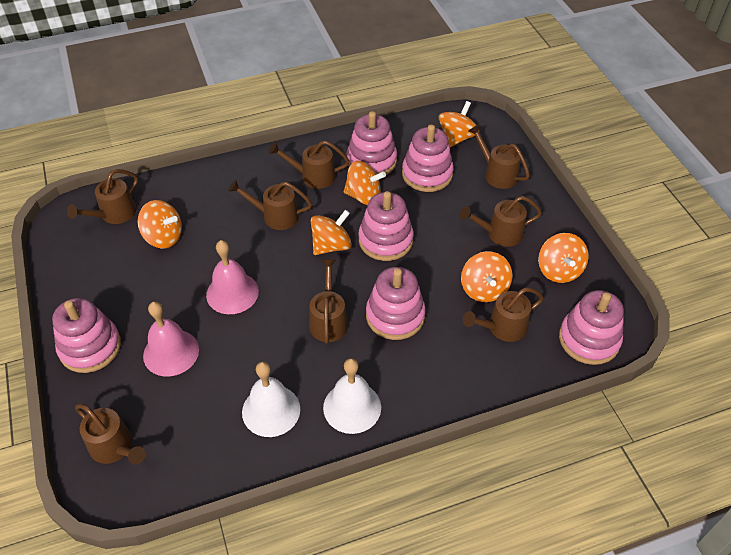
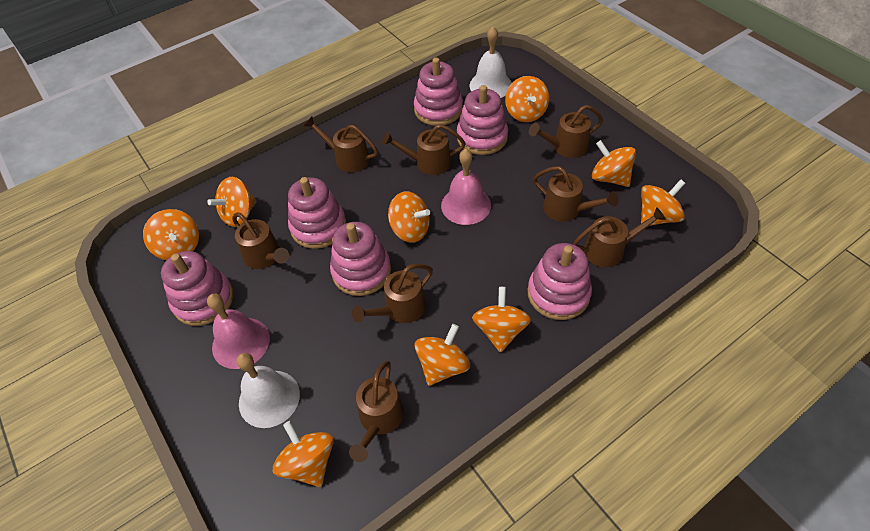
orange spinning top: 6 -> 9

